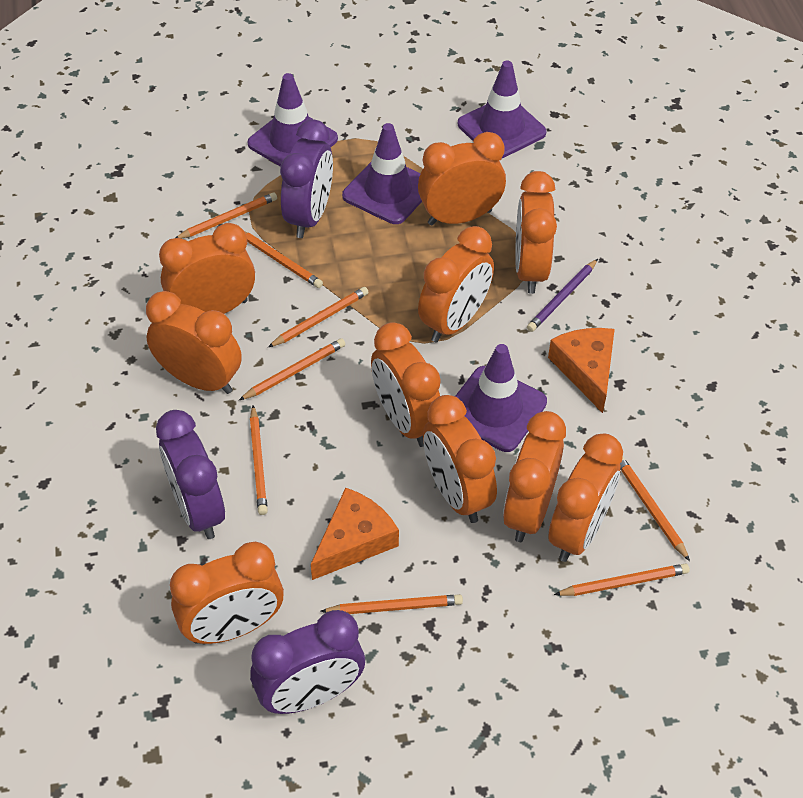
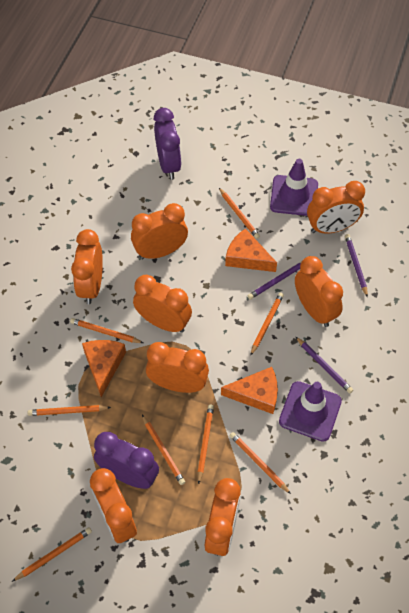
orange cheese: 2 -> 3
orange clock: 10 -> 8
purple clock: 3 -> 2
purple pencil: 1 -> 3
purple traffic cone: 4 -> 2

